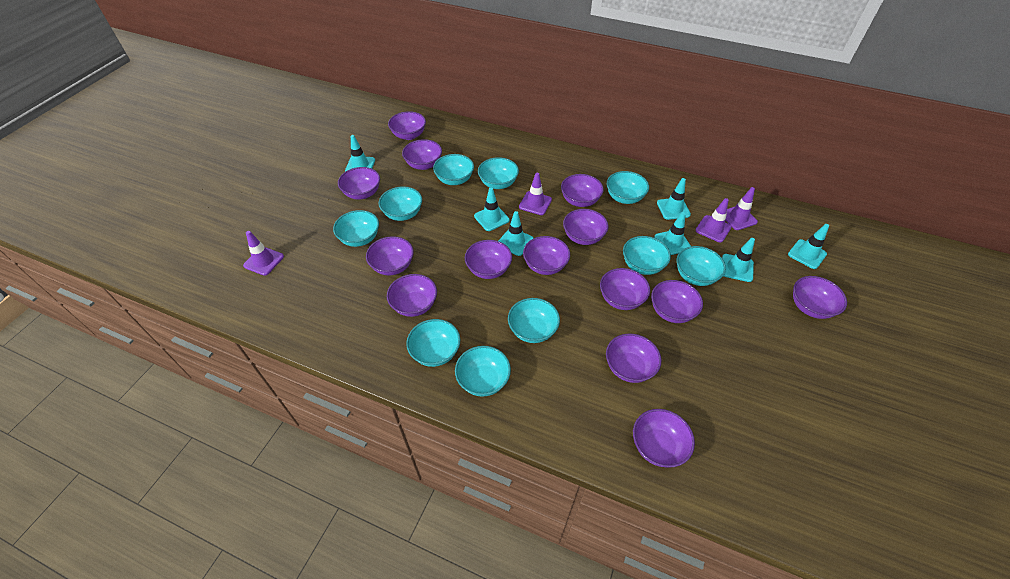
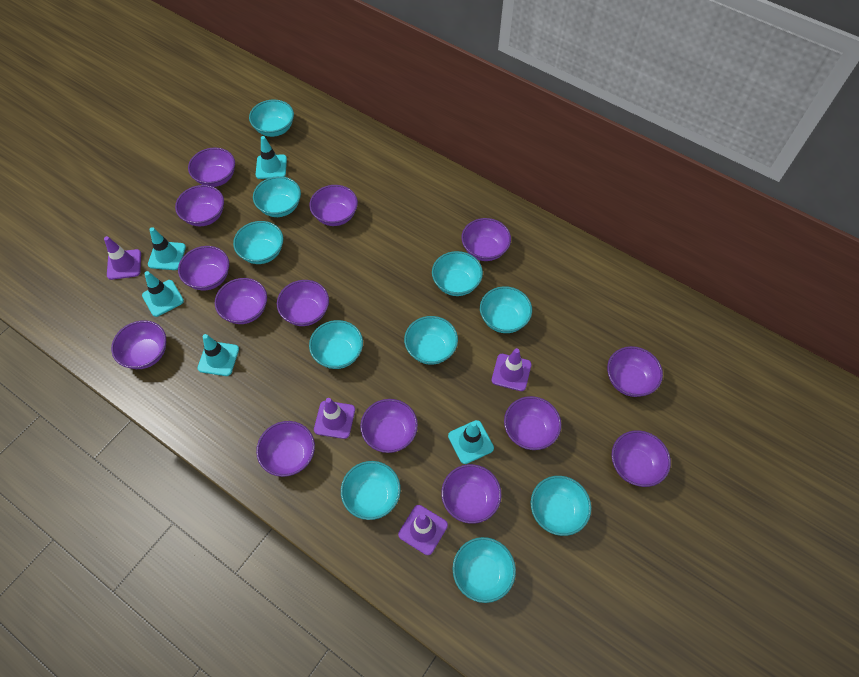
turquoise traffic cone: 7 -> 5

